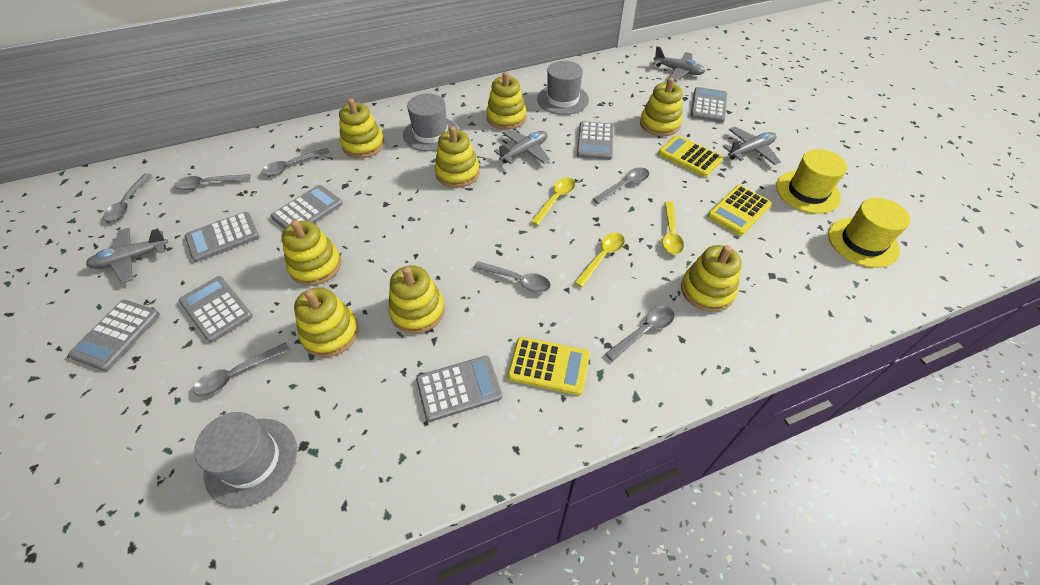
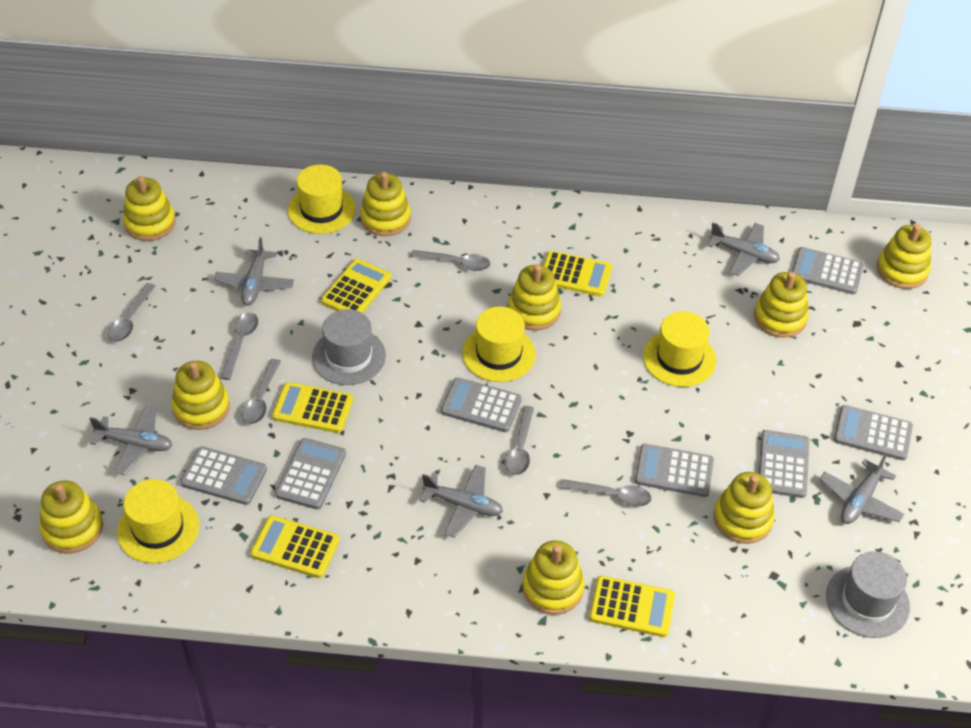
grey hat: 3 -> 2
grey plane: 4 -> 5
grey spoon: 7 -> 6
yellow calculator: 3 -> 5
yellow hat: 2 -> 4
yellow spoon: 3 -> 0
yellow stacking toy: 8 -> 9

